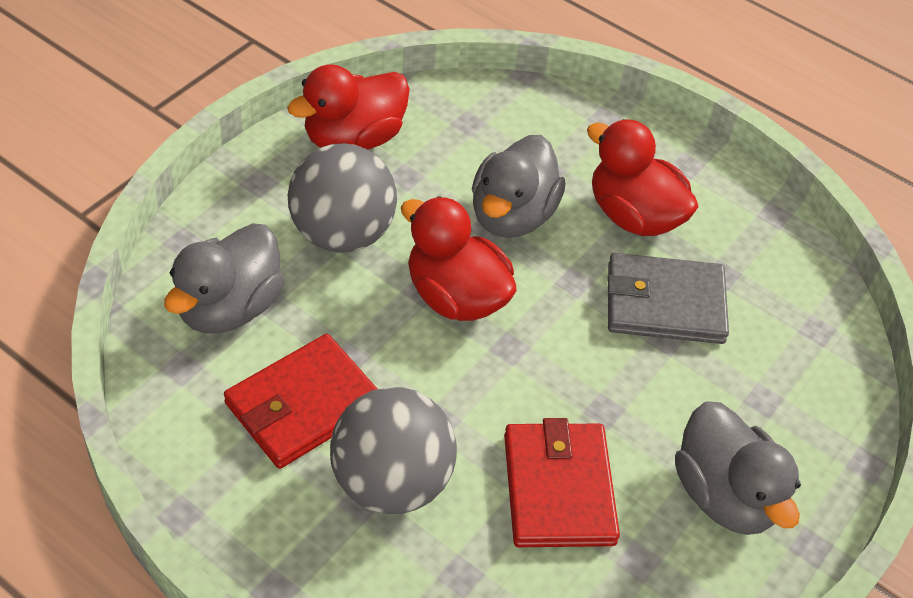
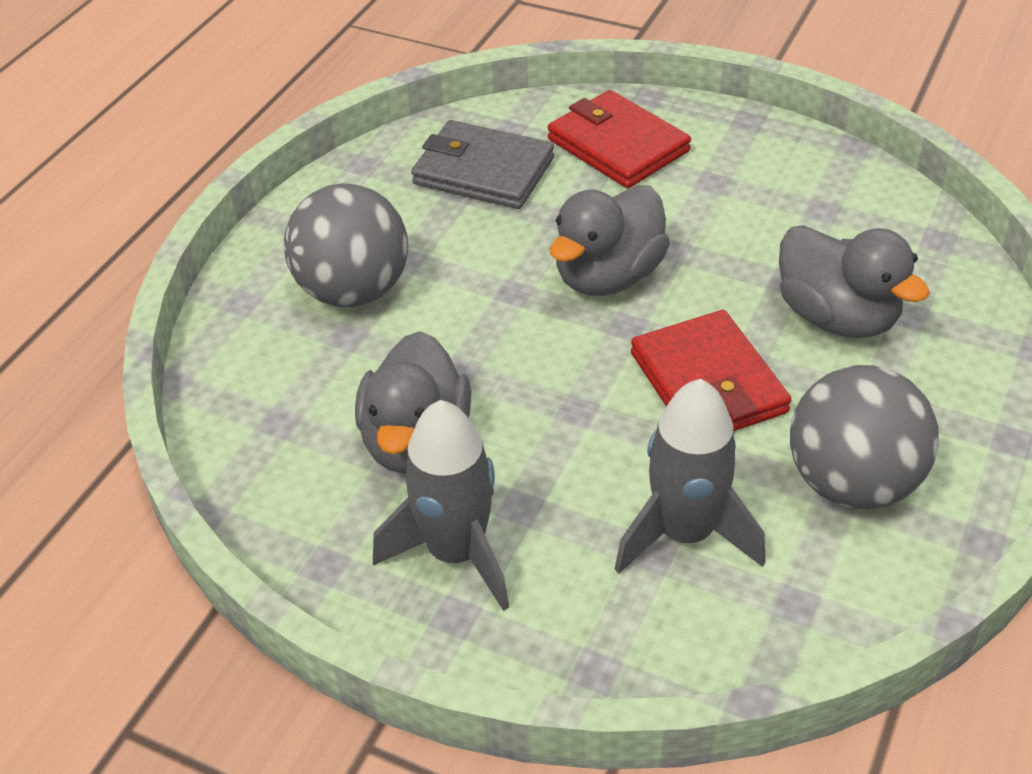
grey rocket: 0 -> 2
red duck: 3 -> 0

